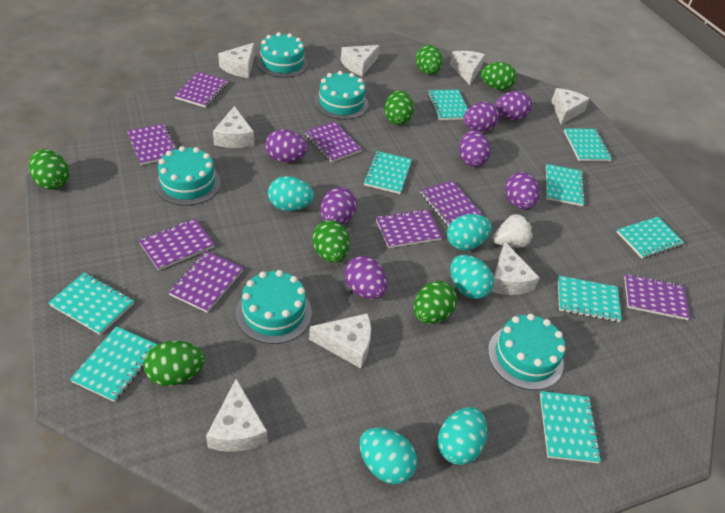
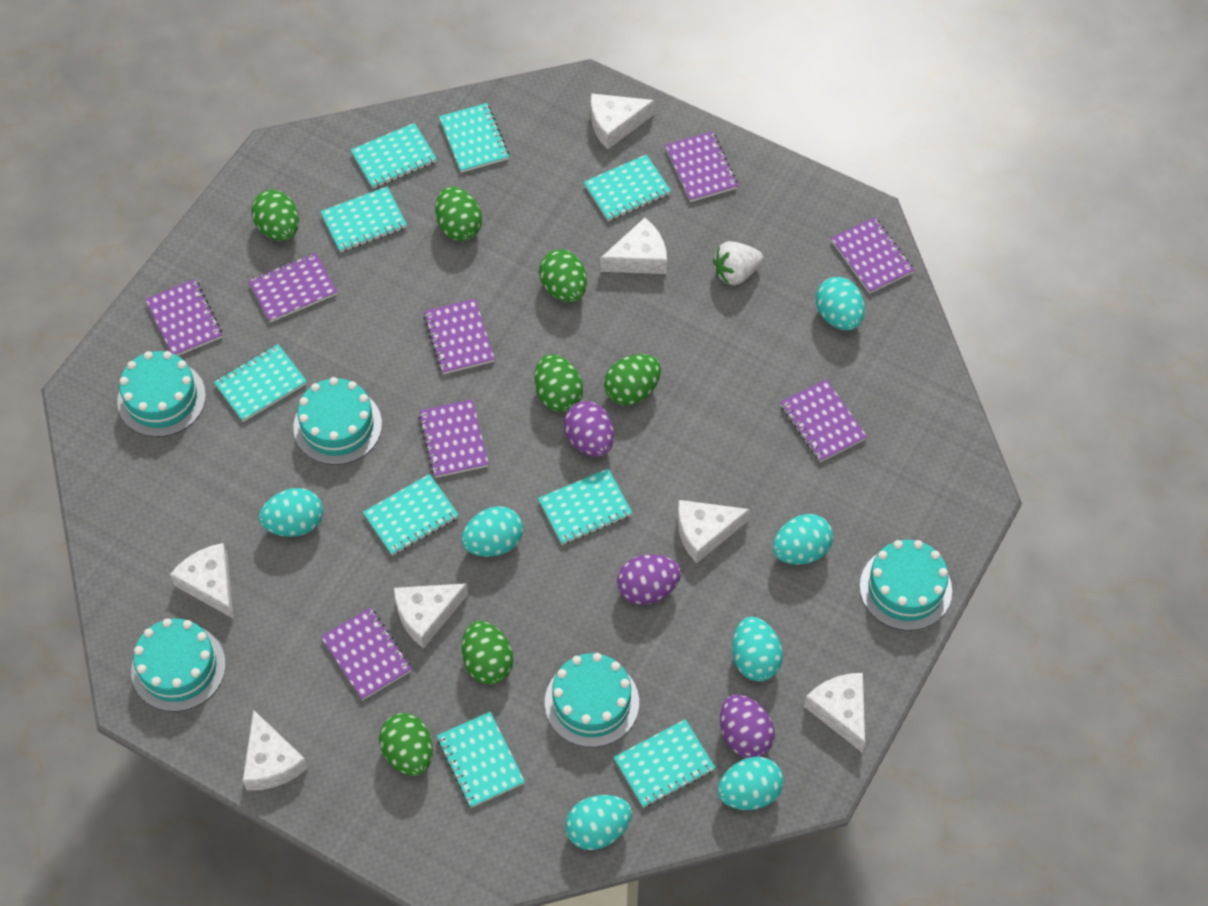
purple egg: 7 -> 3
turquoise egg: 5 -> 7
white cheese: 8 -> 7

